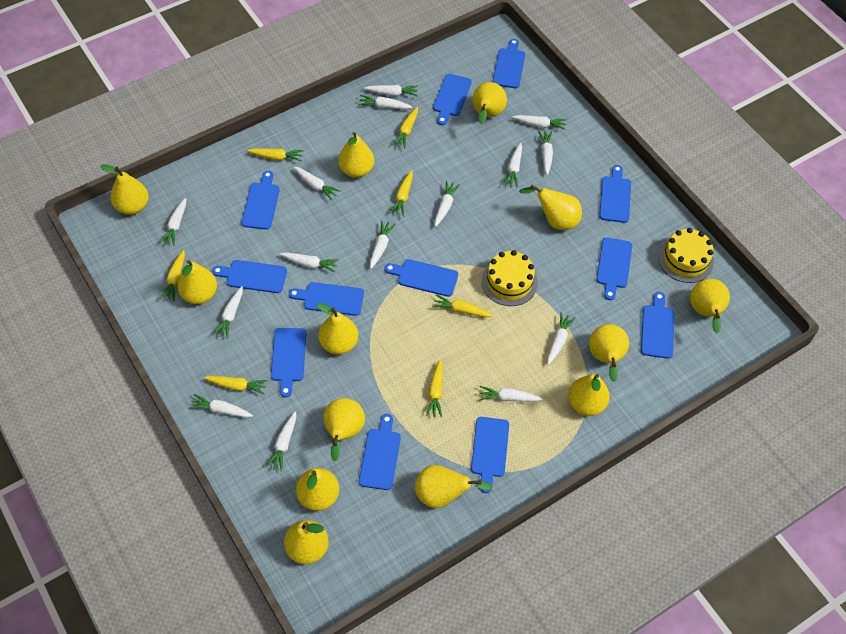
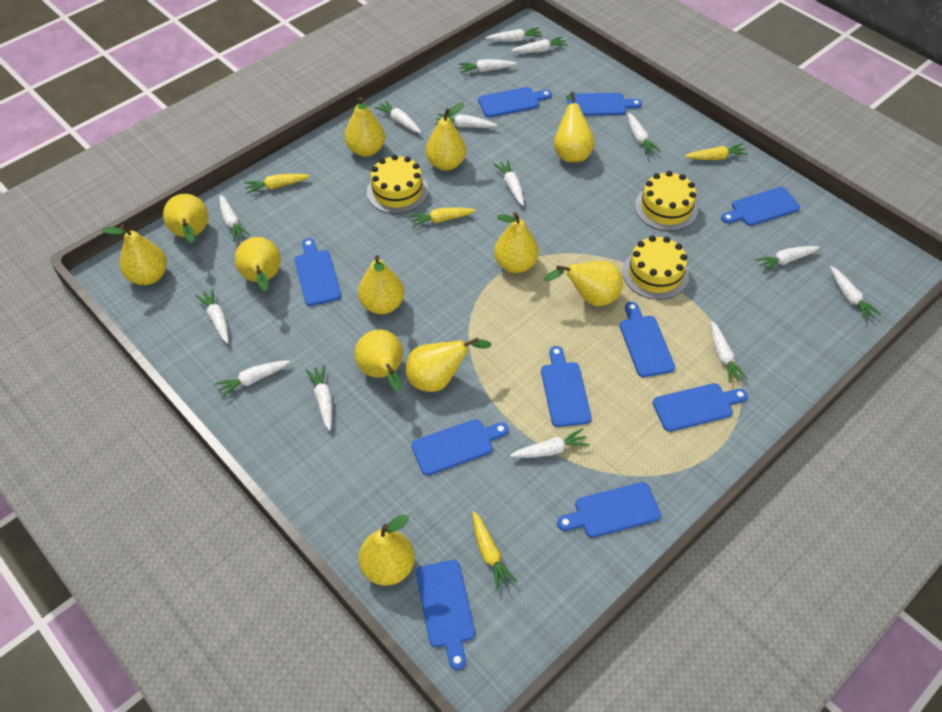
blue cutting board: 12 -> 10
yellow cake: 2 -> 3
yellow carrot: 7 -> 4
yellow pear: 13 -> 12

